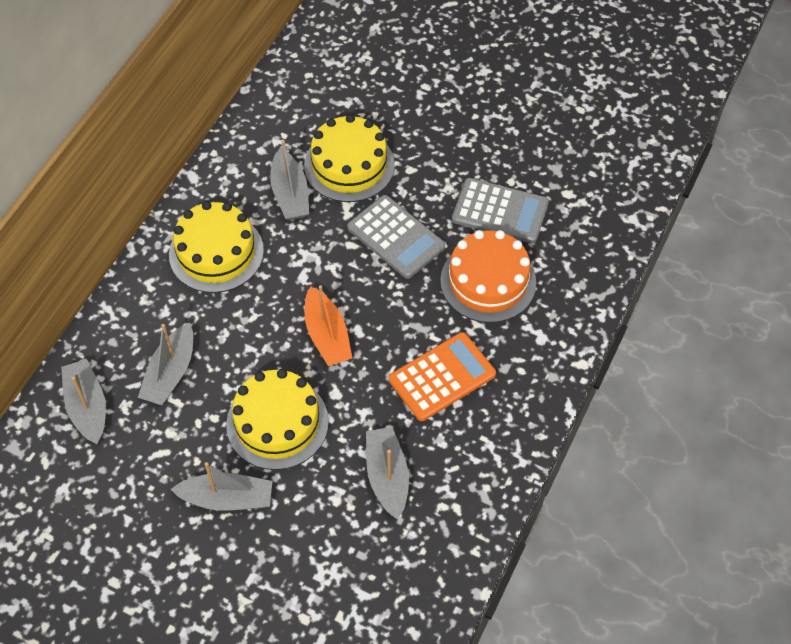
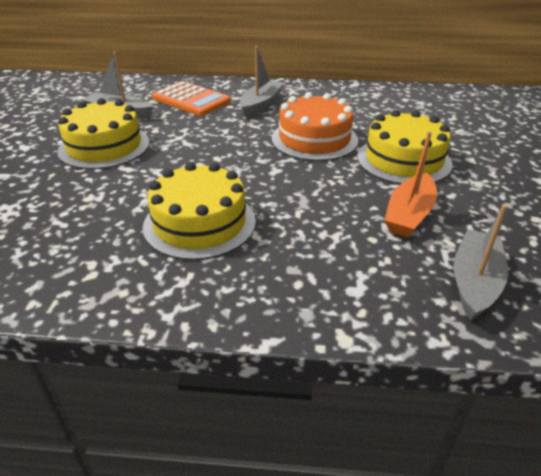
grey boat: 5 -> 3
grey calculator: 2 -> 0

